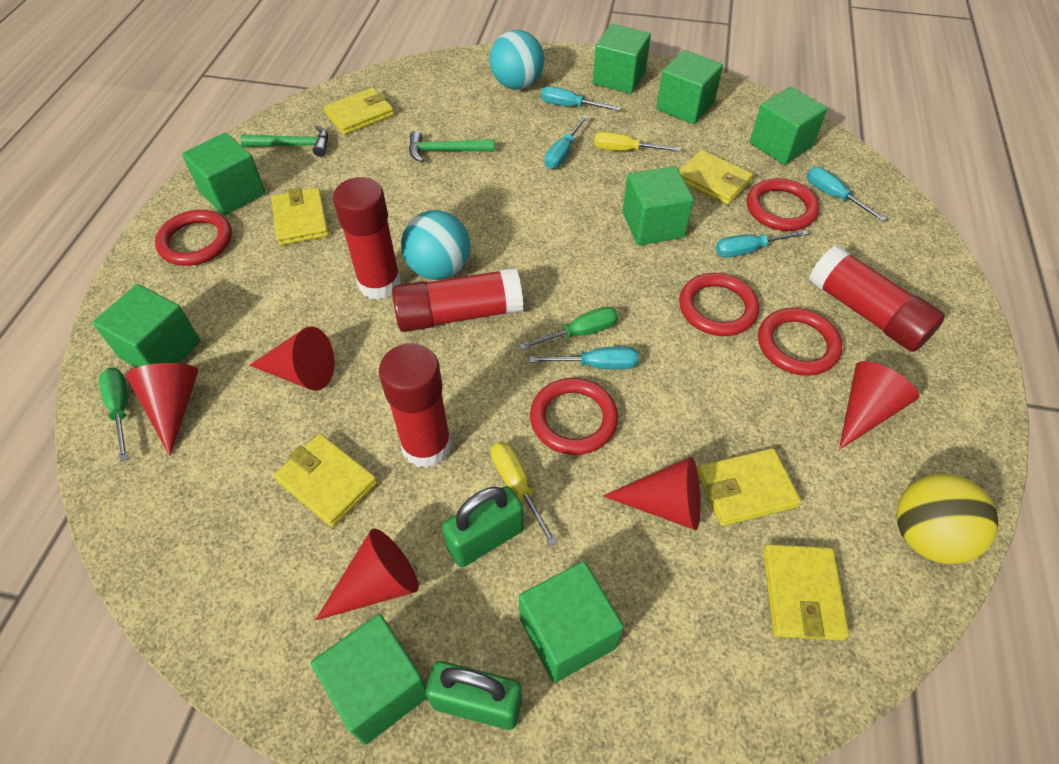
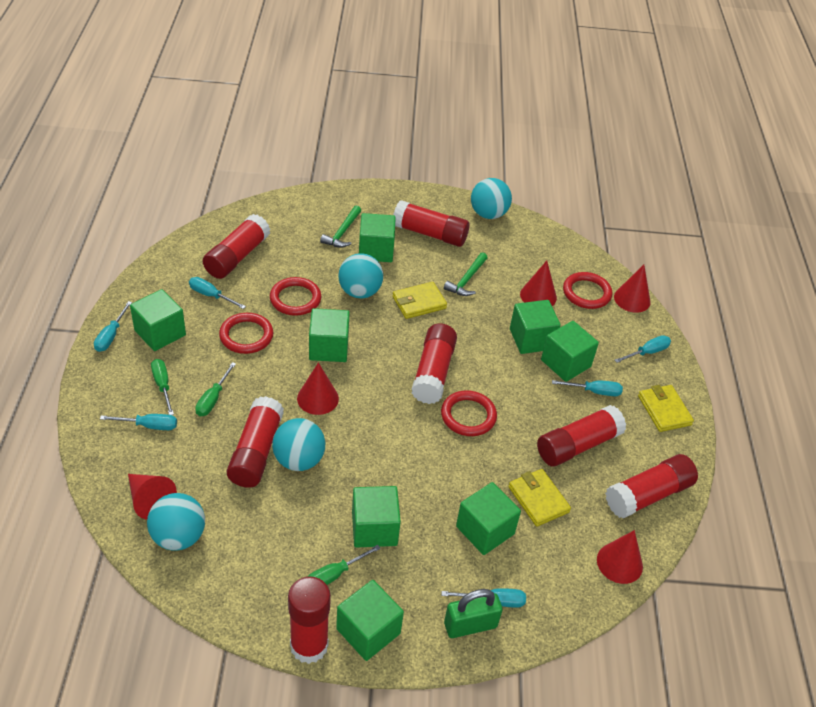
green padlock: 2 -> 1
green screwdriver: 2 -> 3
red glue stick: 4 -> 7
red ring: 5 -> 4
turquoise ball: 2 -> 4
turquoise screwdriver: 5 -> 6
yellow ball: 1 -> 0
yellow screwdriver: 2 -> 0
yellow wallet: 6 -> 3

